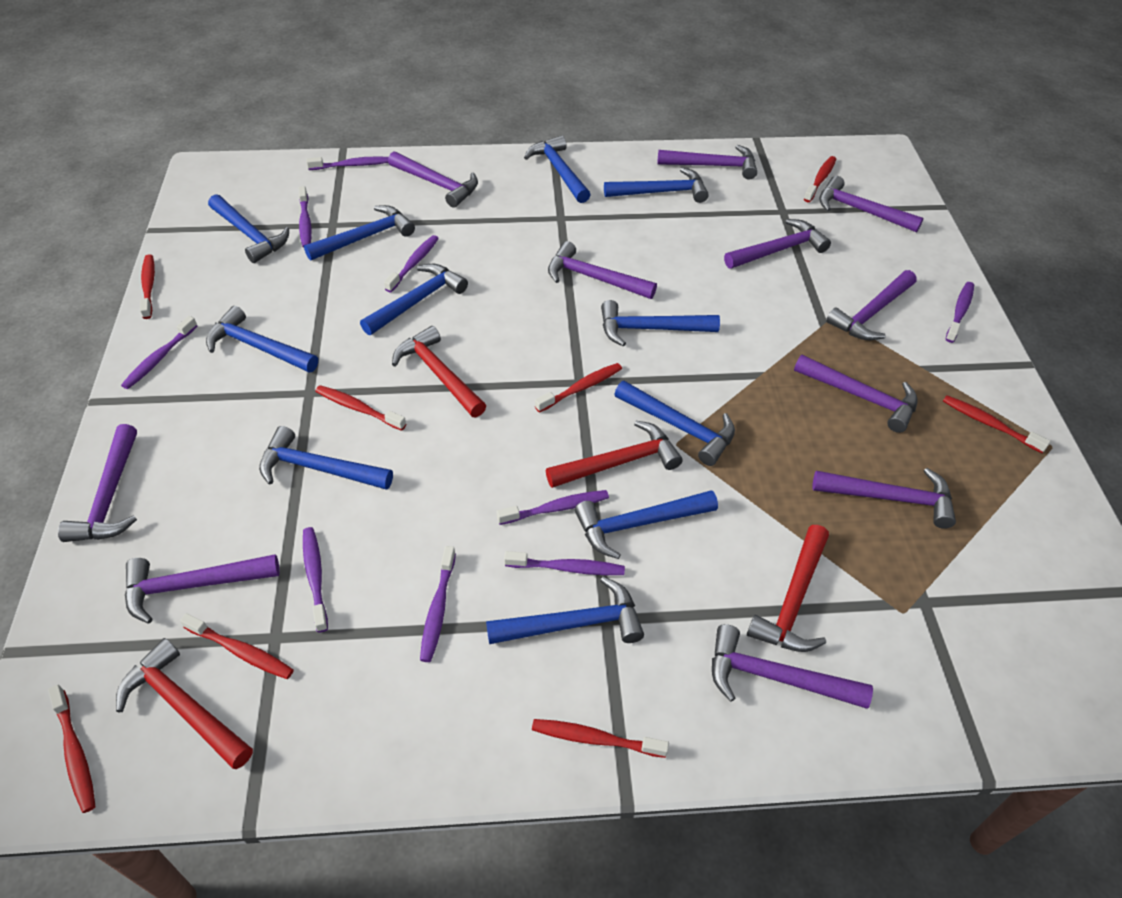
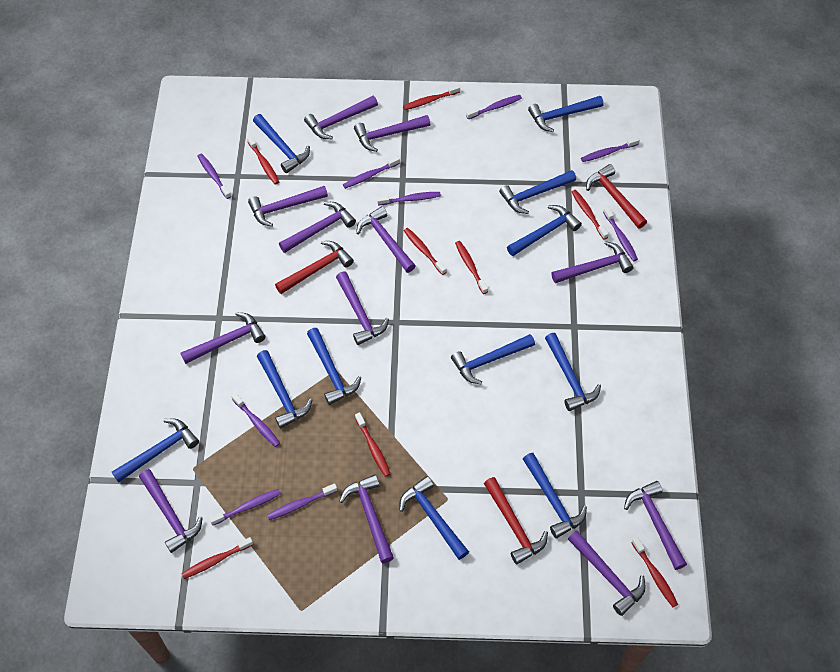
purple hammer: 11 -> 12
red hammer: 4 -> 3

